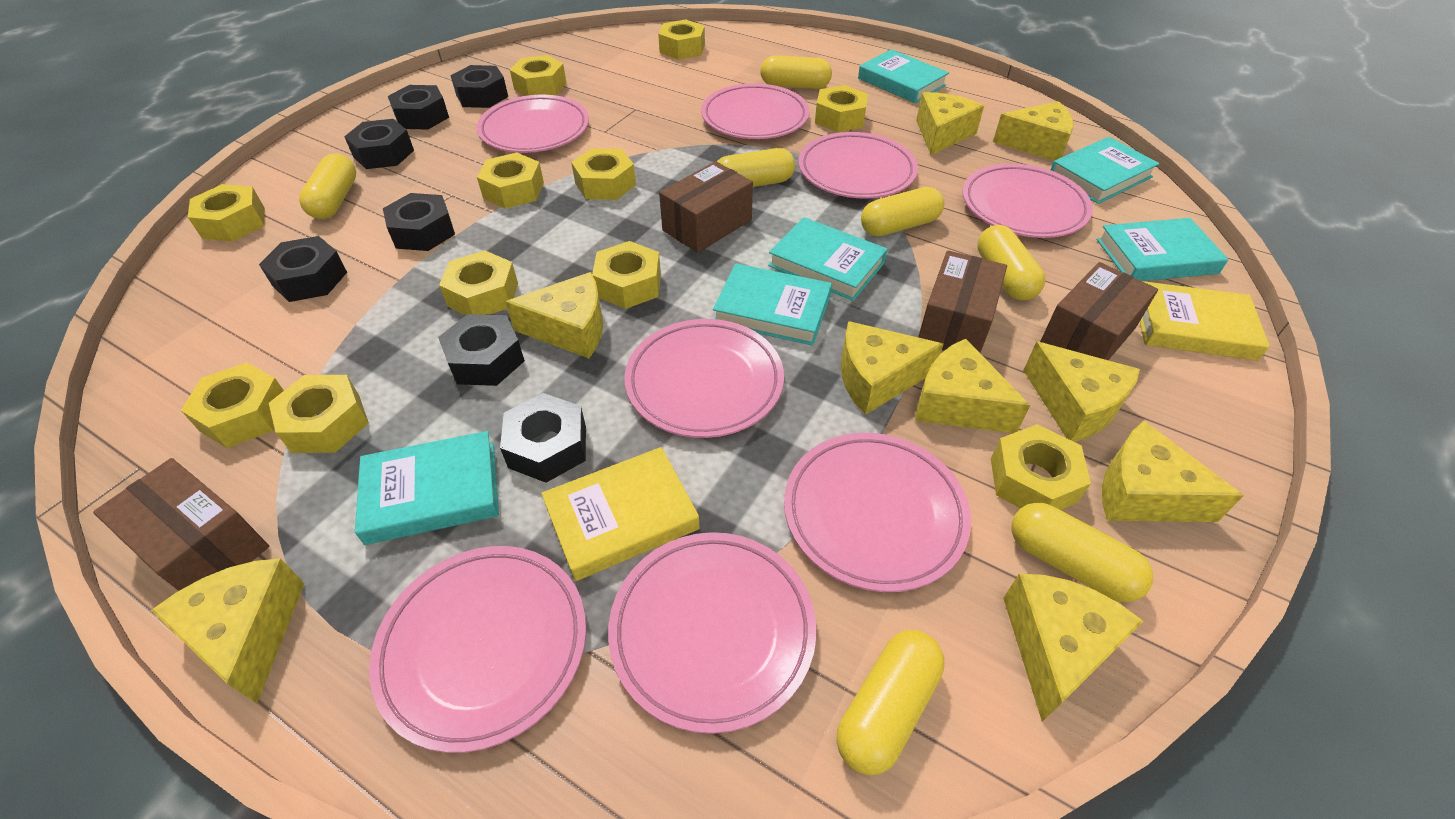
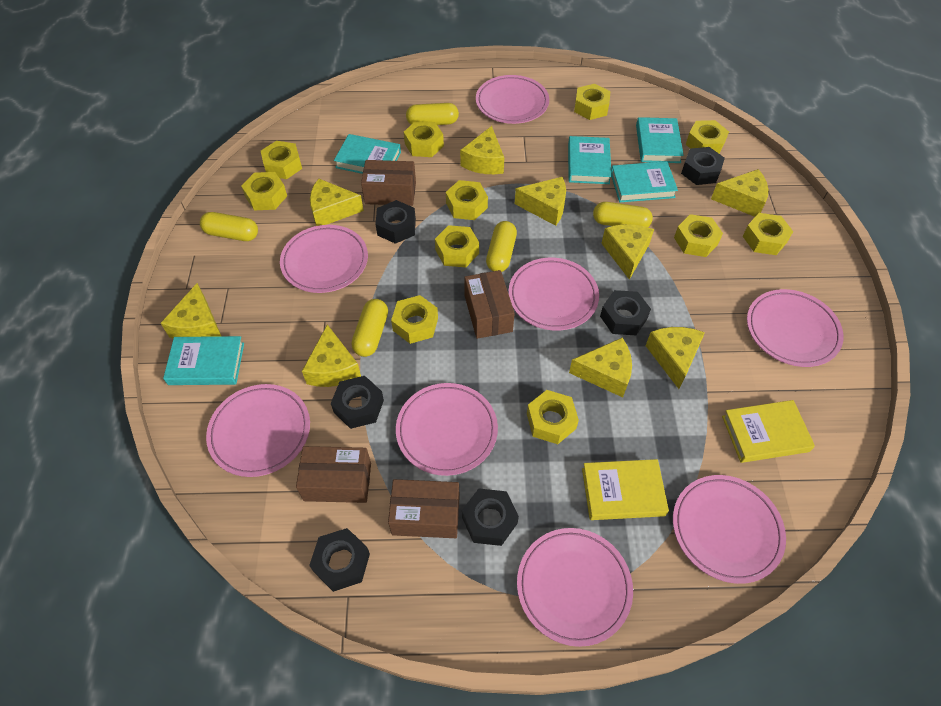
black nut: 7 -> 6
turquoise book: 6 -> 5
yellow capsule: 7 -> 5

